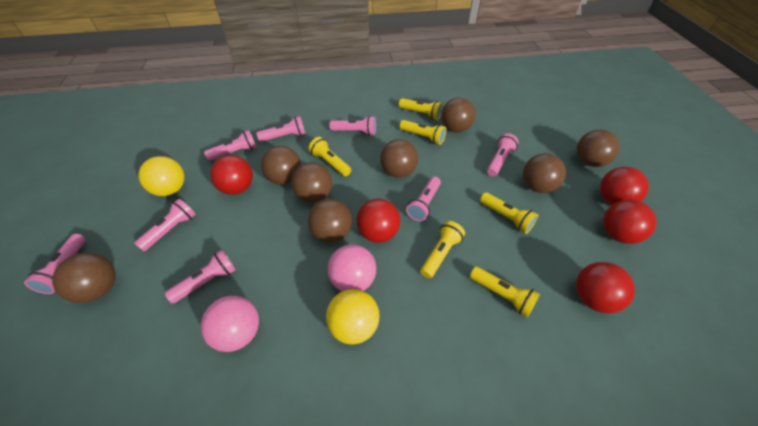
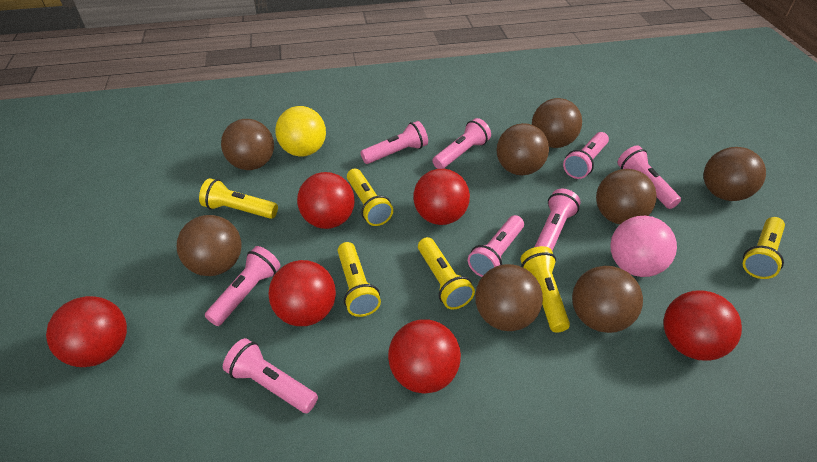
pink ball: 2 -> 1
red ball: 5 -> 6
yellow ball: 2 -> 1

